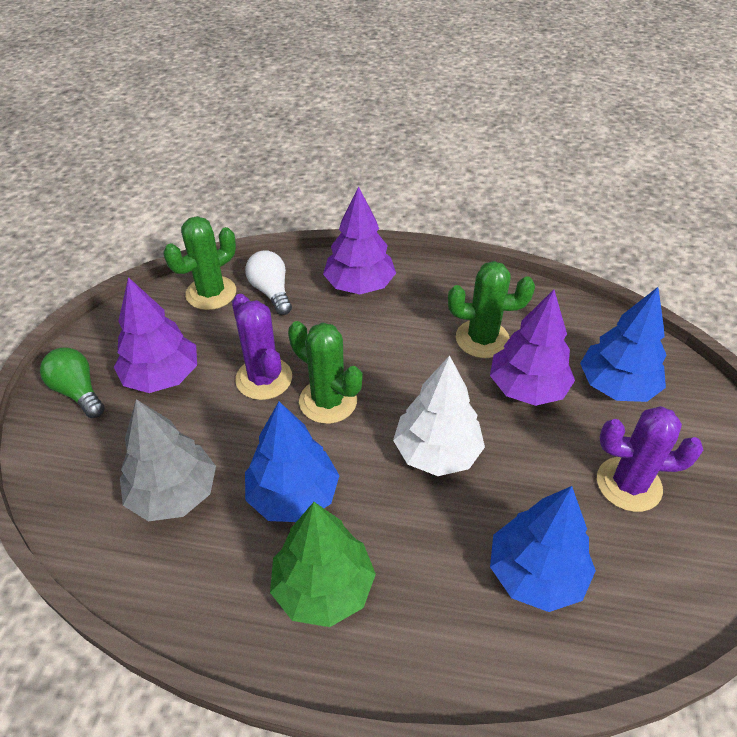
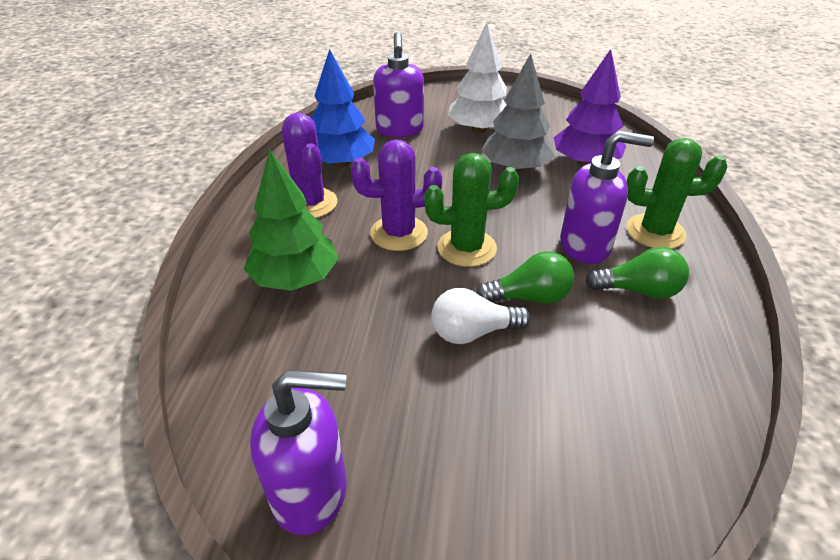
blue tree: 3 -> 1
green cactus: 3 -> 2
green light bulb: 1 -> 2
purple soap dispenser: 0 -> 3
purple tree: 3 -> 1

